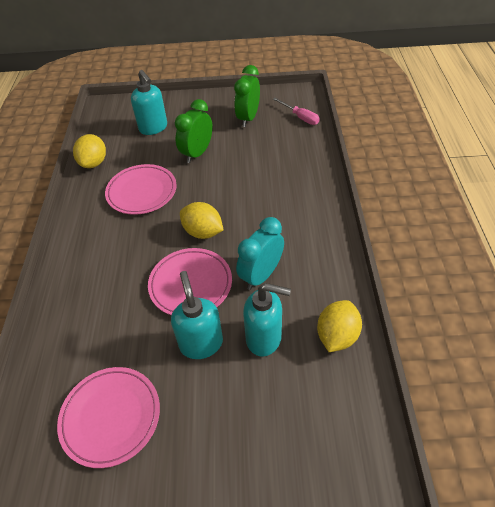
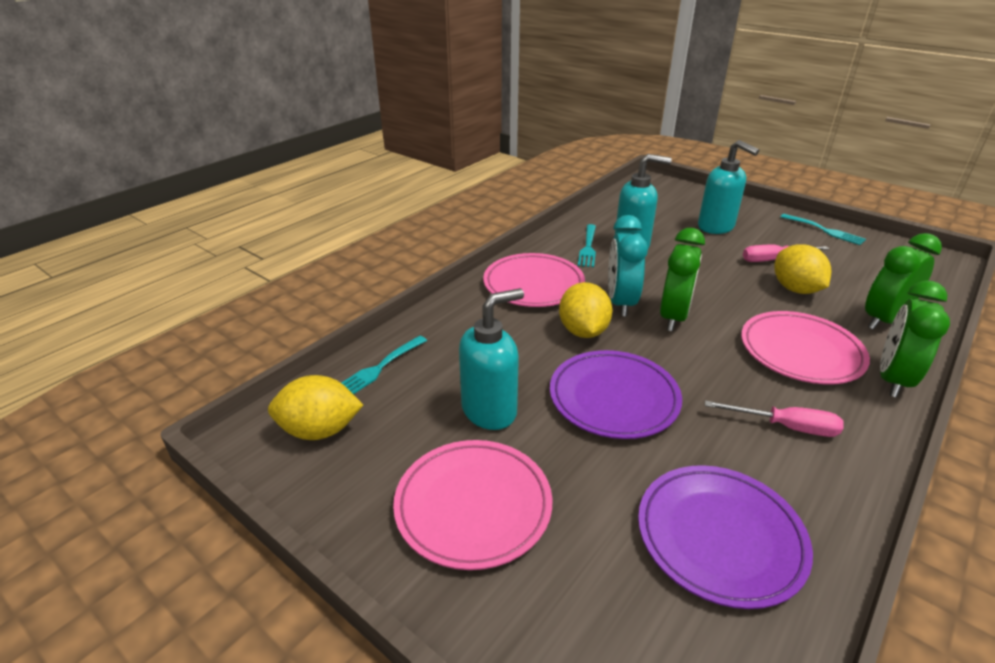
green clock: 2 -> 3
pink screwdriver: 1 -> 2
purple plate: 0 -> 2
turquoise fork: 0 -> 3

